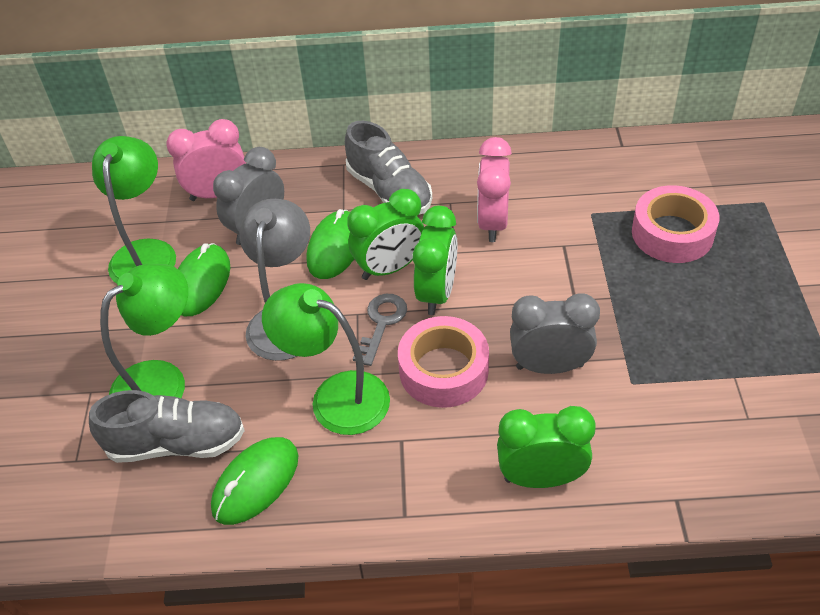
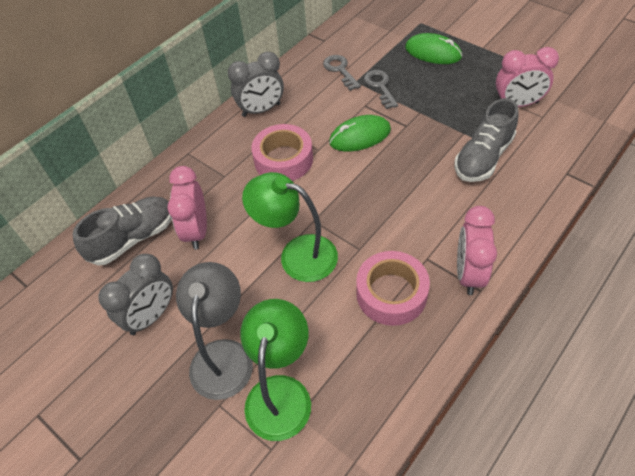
green clock: 3 -> 0
green lamp: 3 -> 2
green mouse: 3 -> 2
grey key: 1 -> 2
pink clock: 2 -> 3

